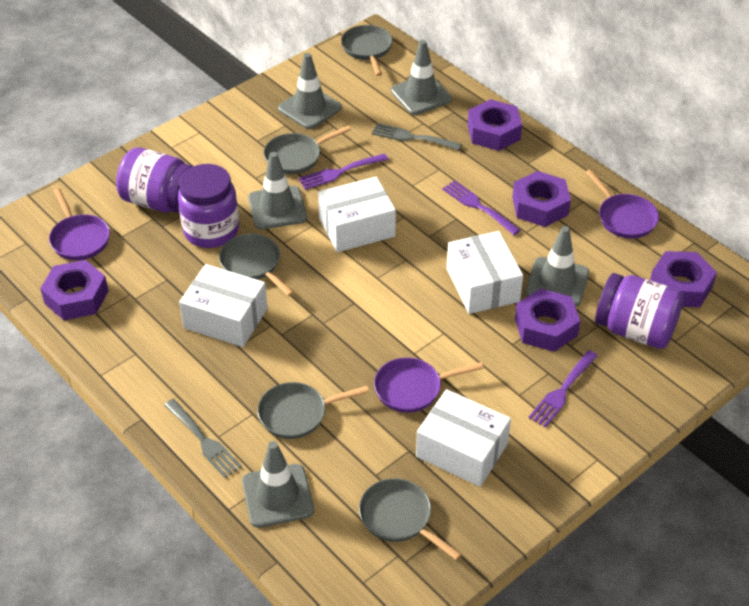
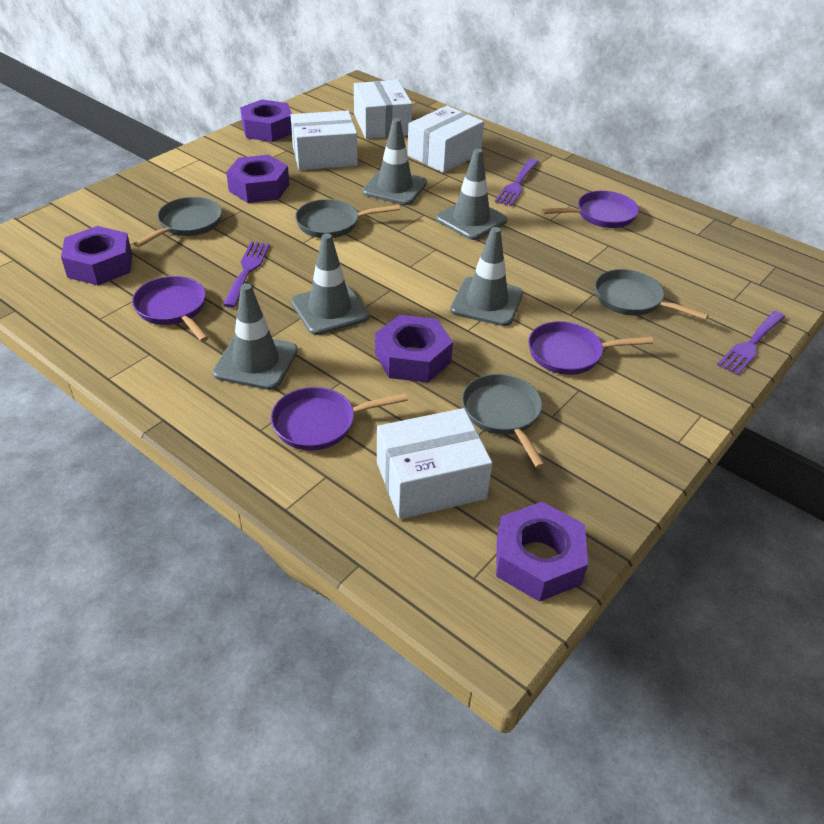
grey fork: 2 -> 0
grey pan: 5 -> 4
purple jar: 3 -> 0
purple pan: 3 -> 4

